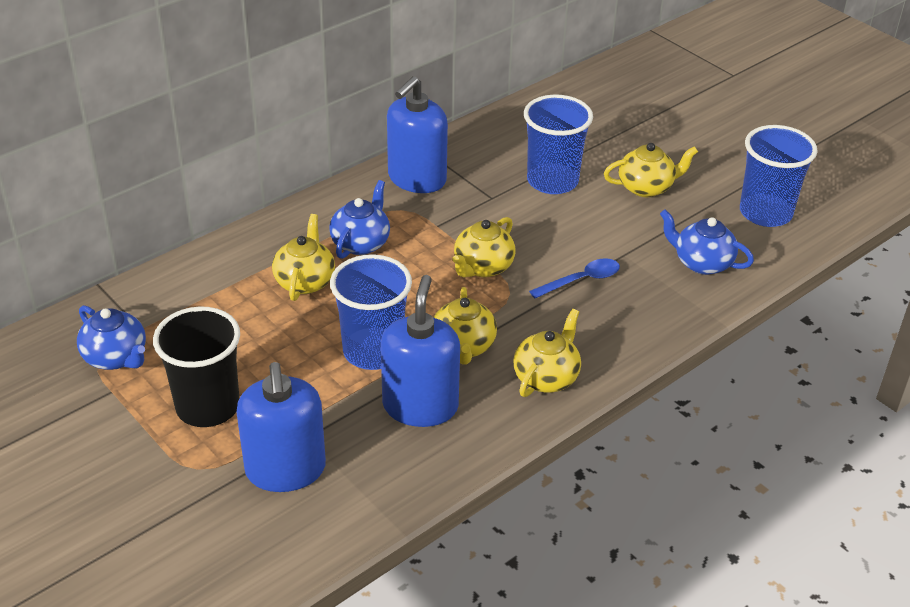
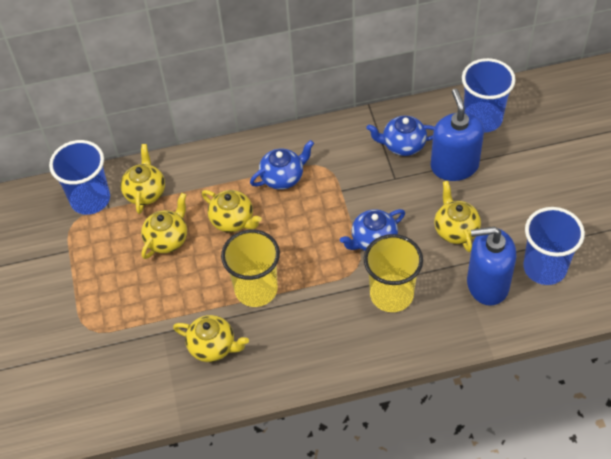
black cup: 1 -> 0
blue soap dispenser: 3 -> 2
blue spoon: 1 -> 0
yellow cup: 0 -> 2

